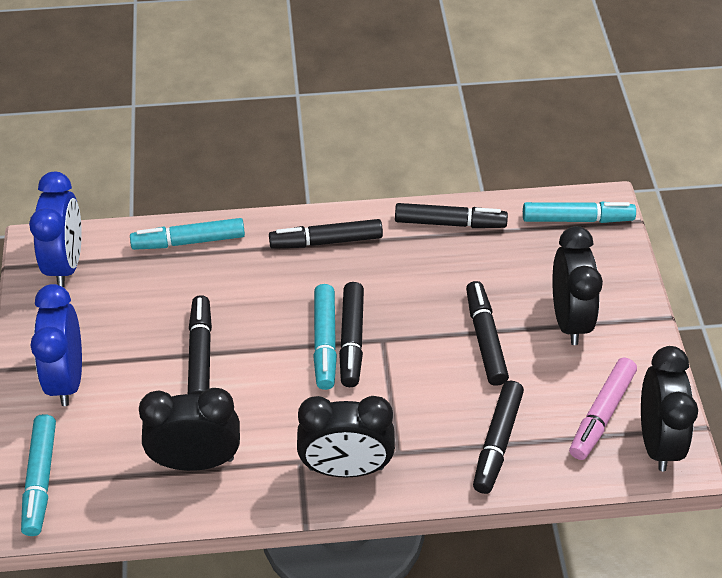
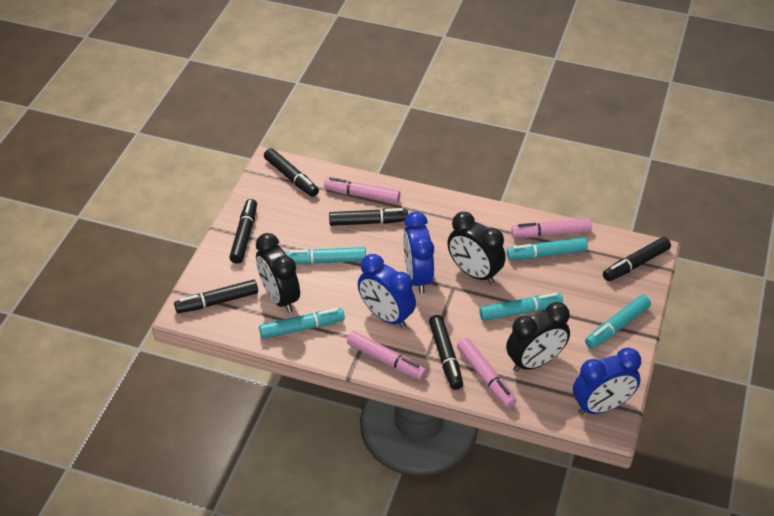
black clock: 4 -> 3
blue clock: 2 -> 3
pink marker: 1 -> 4
turquoise marker: 4 -> 5

